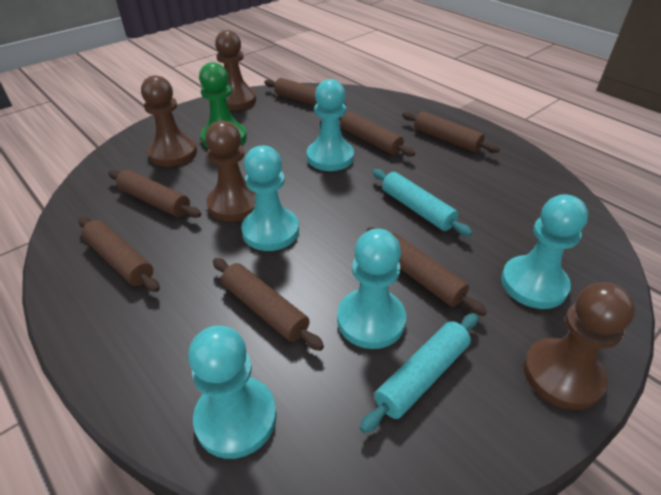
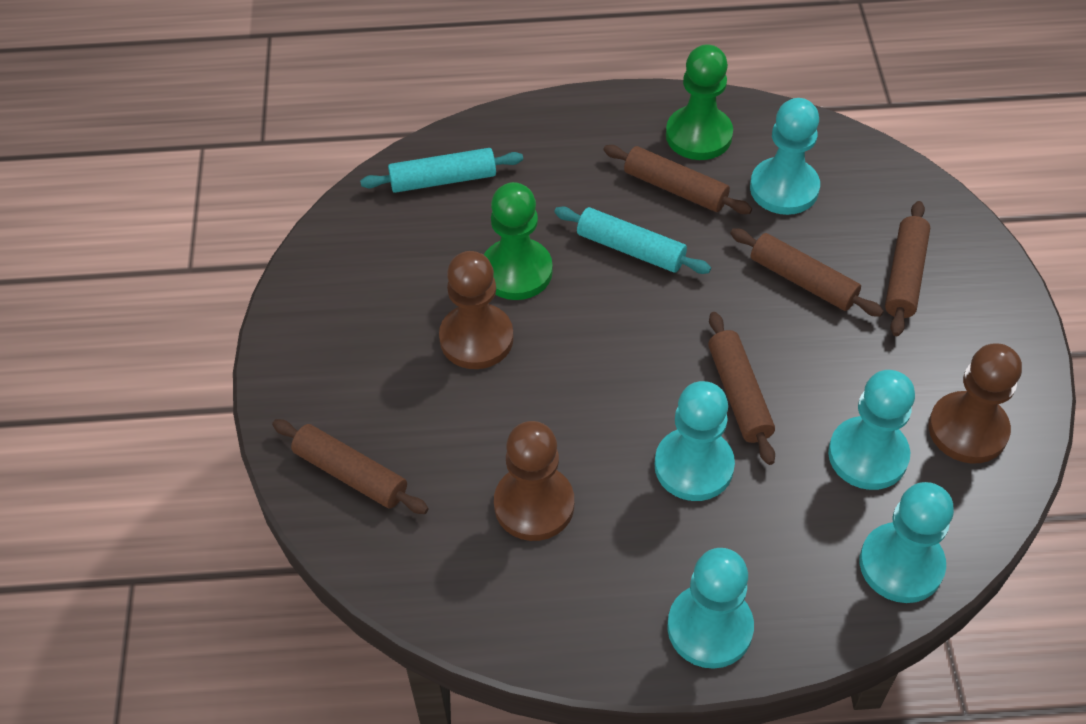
brown pawn: 4 -> 3
brown rolling pin: 7 -> 5
green pawn: 1 -> 2

